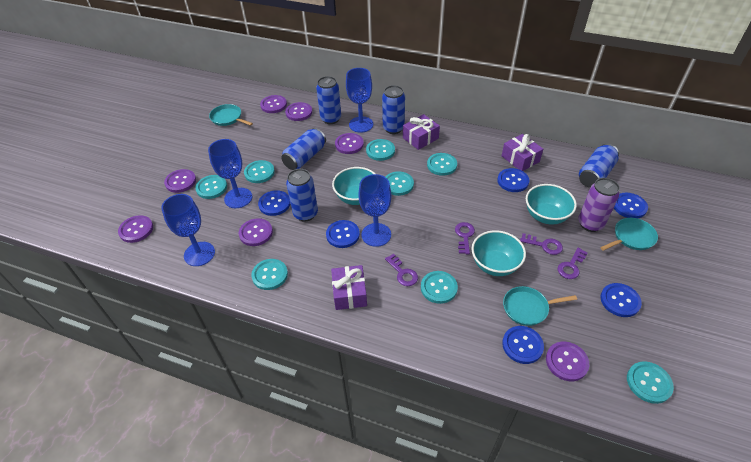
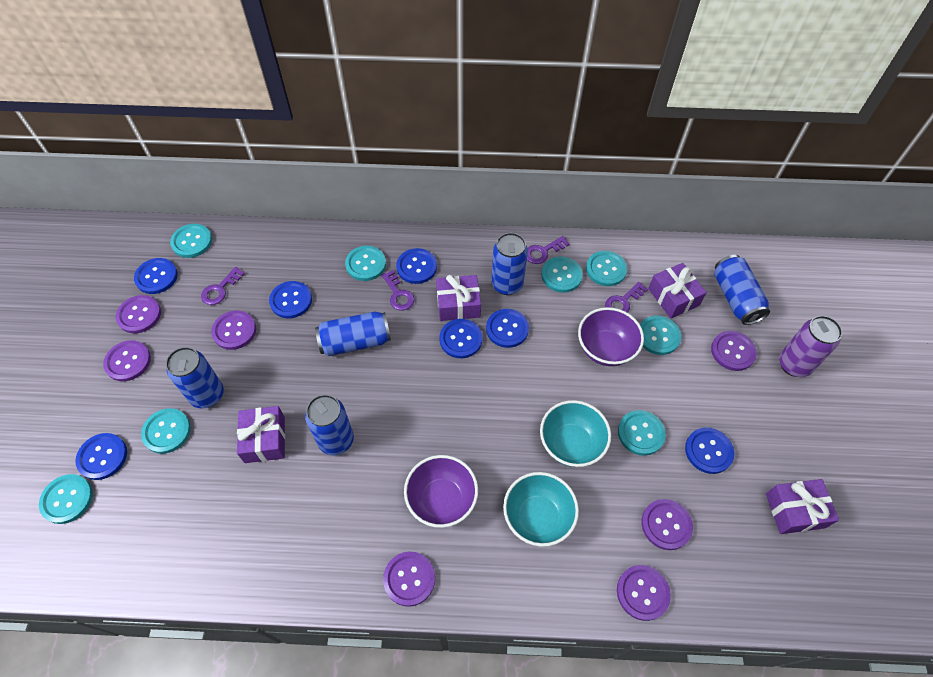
blue button: 6 -> 7
blue goblet: 4 -> 0
purple bowl: 0 -> 2
purple gift: 3 -> 4
turquoise bowl: 3 -> 2
turquoise pan: 3 -> 0

